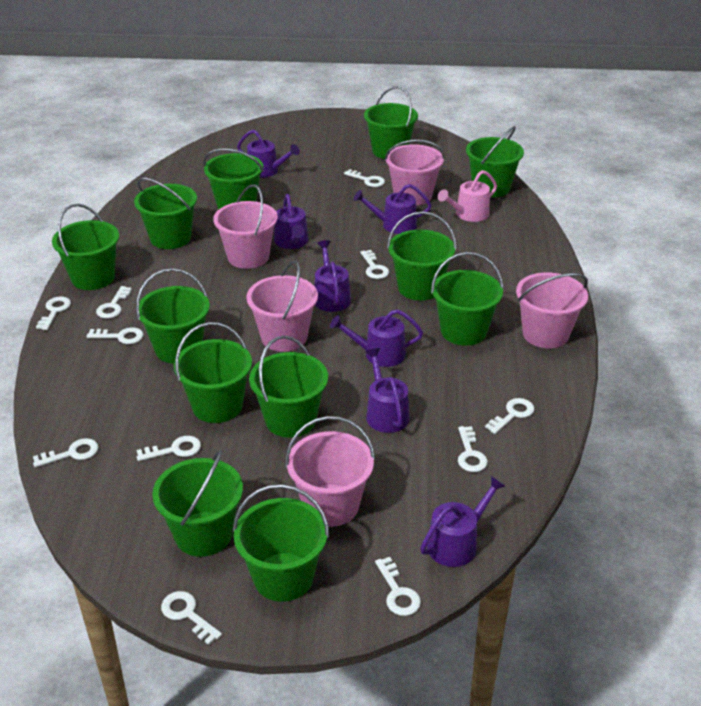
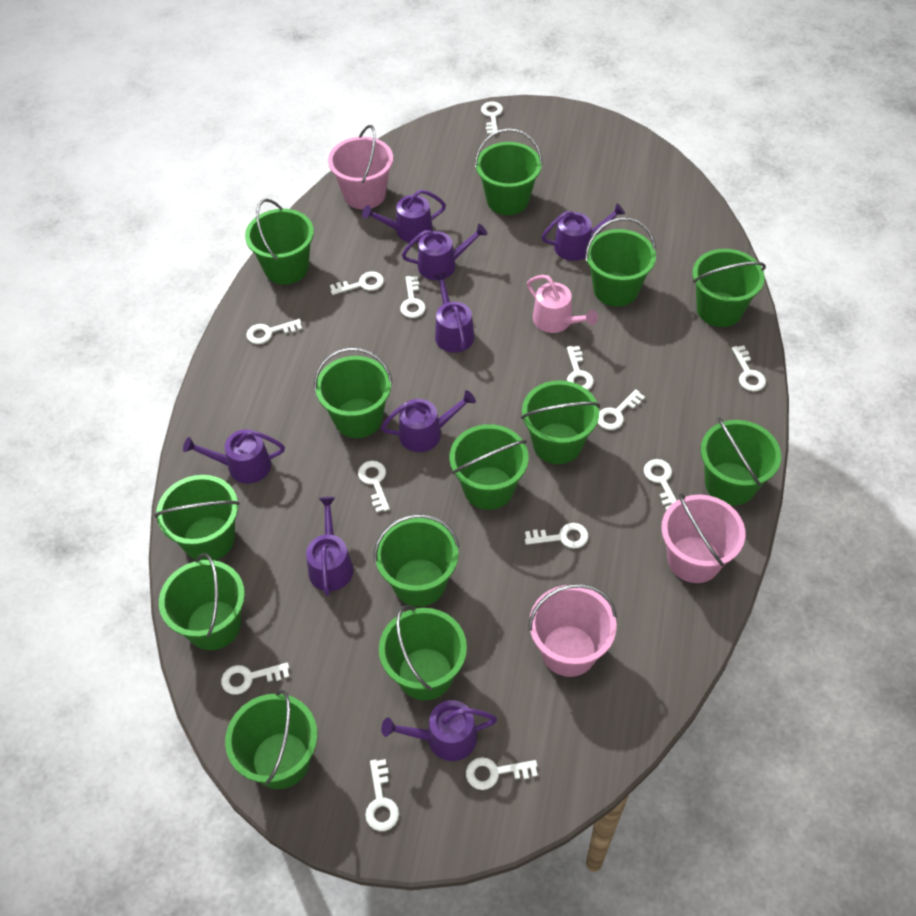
green bucket: 12 -> 13
pink bucket: 5 -> 3
purple watering can: 7 -> 8
white key: 11 -> 13

